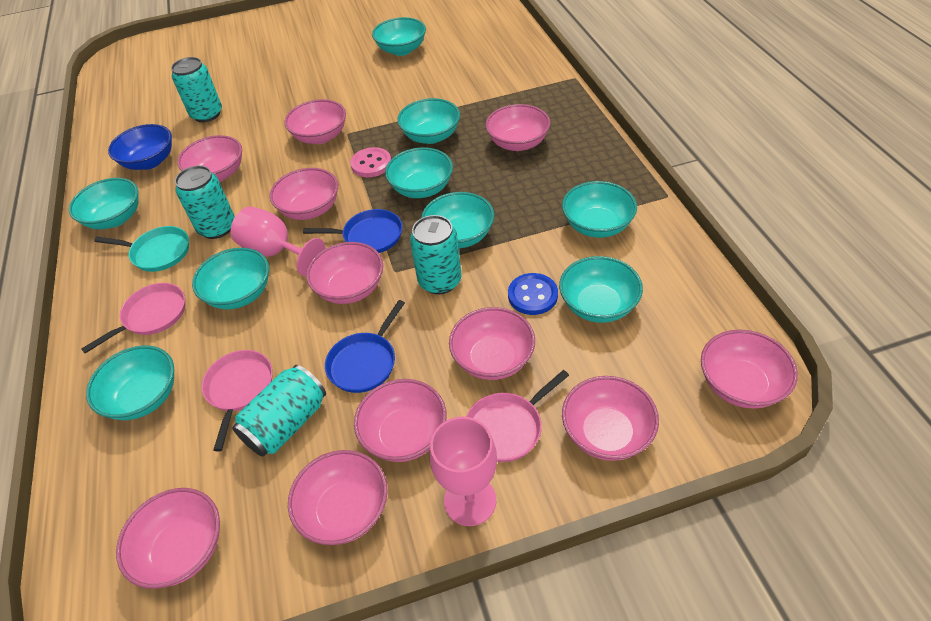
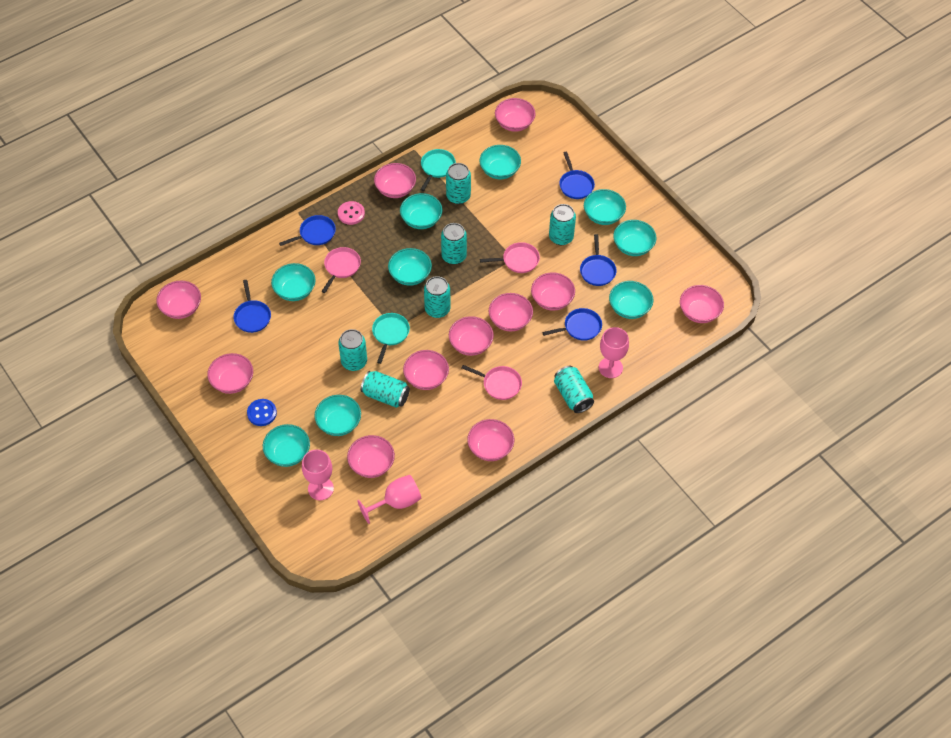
blue bowl: 1 -> 0
blue pan: 2 -> 5
pink goblet: 2 -> 3
turquoise can: 4 -> 7
turquoise pan: 1 -> 2

